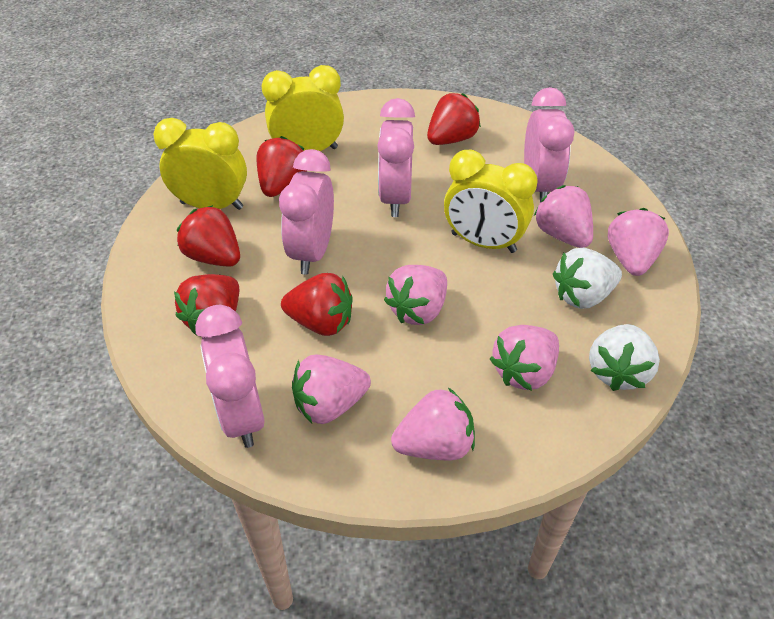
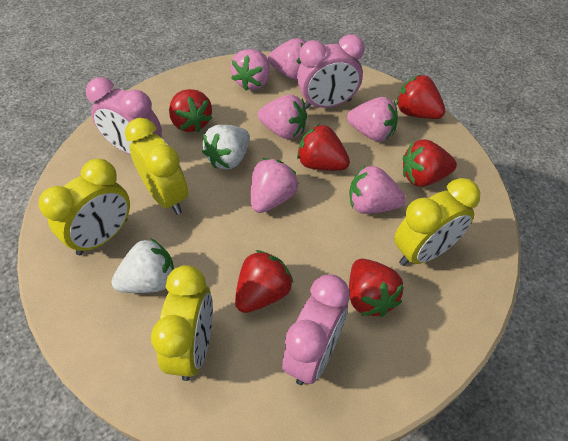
pink clock: 4 -> 3
red strawberry: 5 -> 6
yellow clock: 3 -> 4

